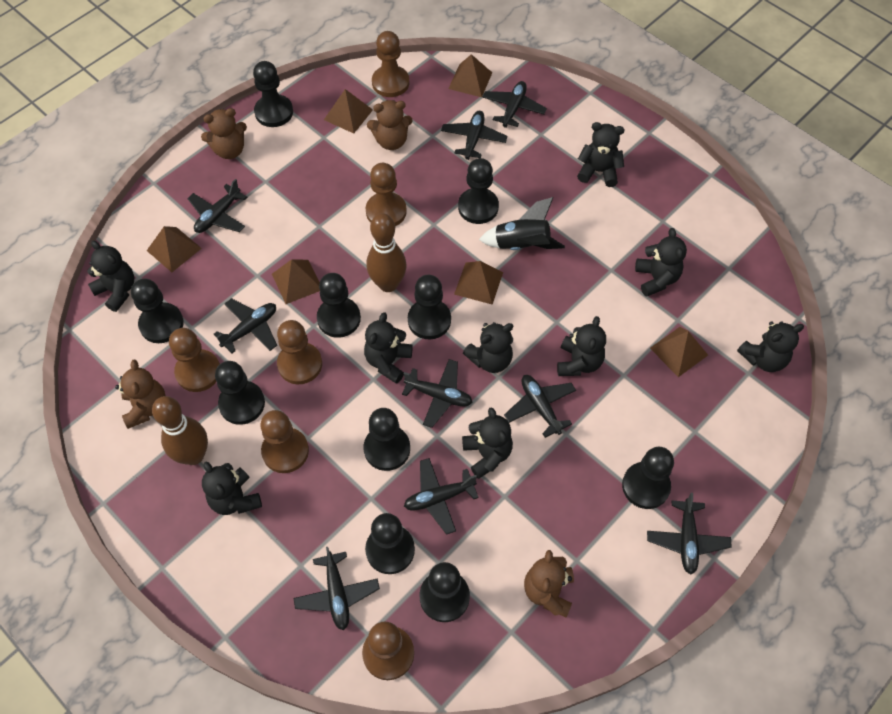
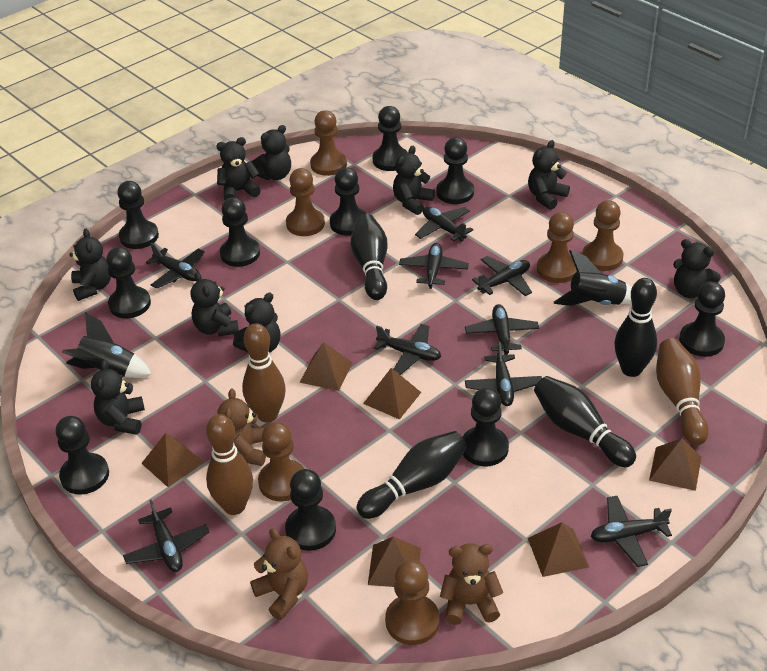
black bowling pin: 0 -> 4
black rocket: 1 -> 2
brown bowling pin: 2 -> 3
brown teddy bear: 4 -> 3

